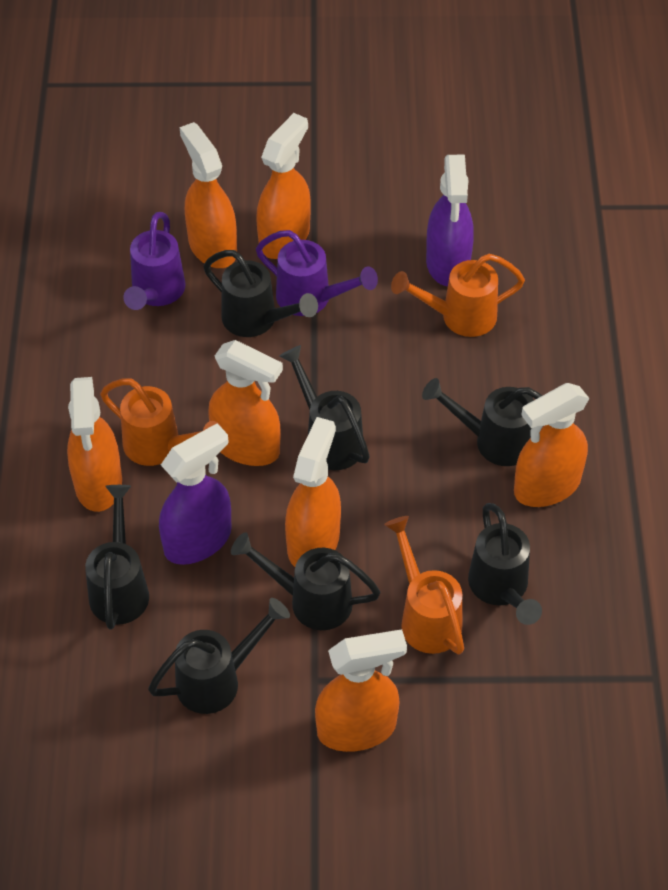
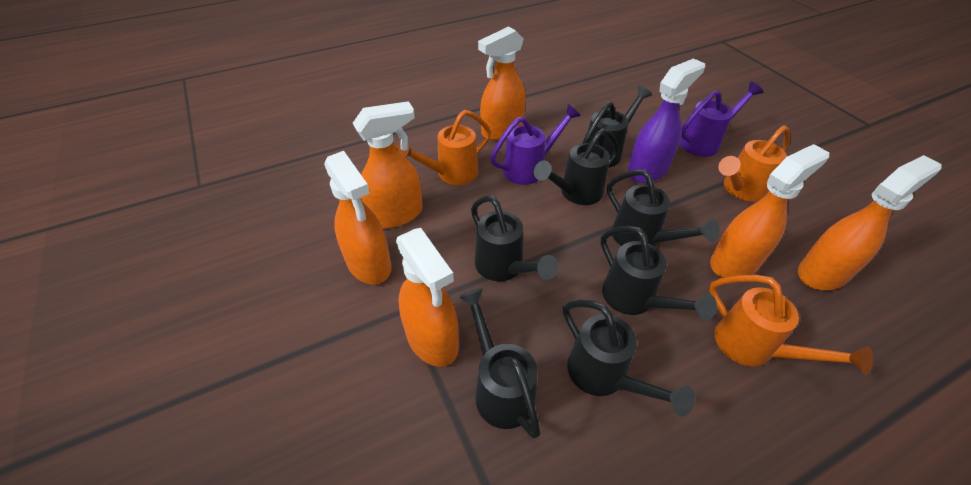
orange spray bottle: 7 -> 6
purple spray bottle: 2 -> 1

